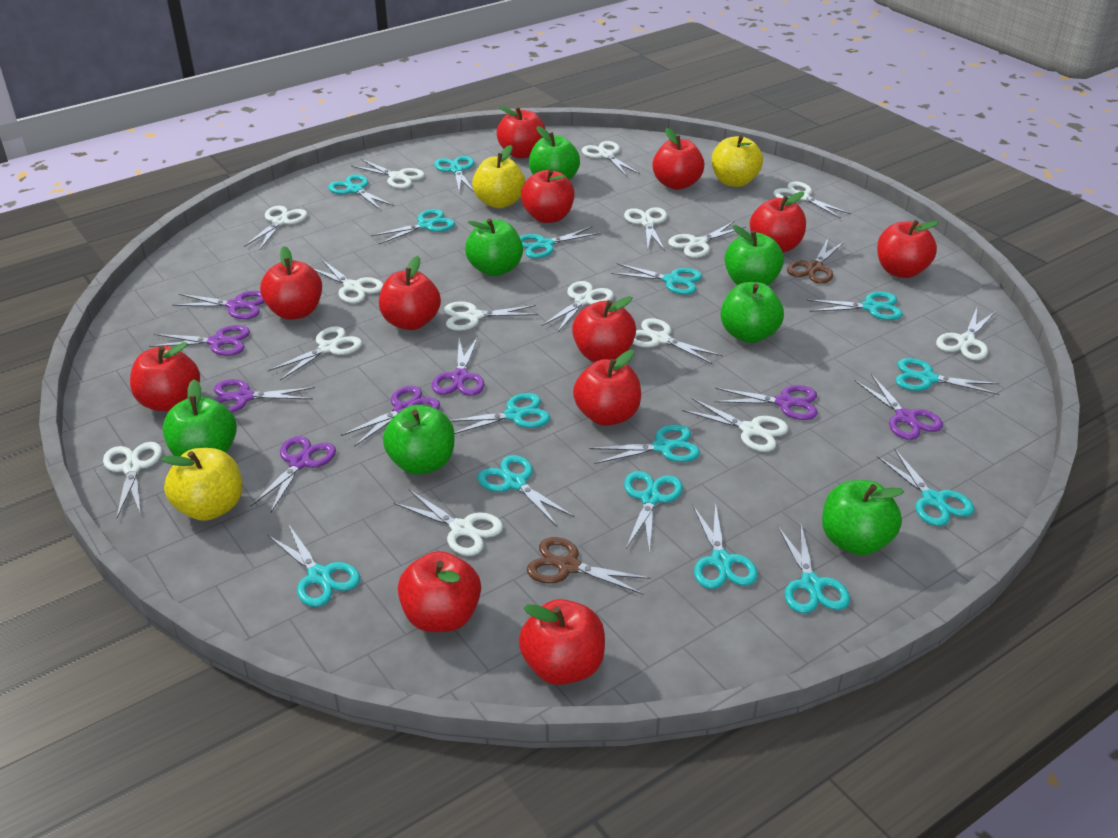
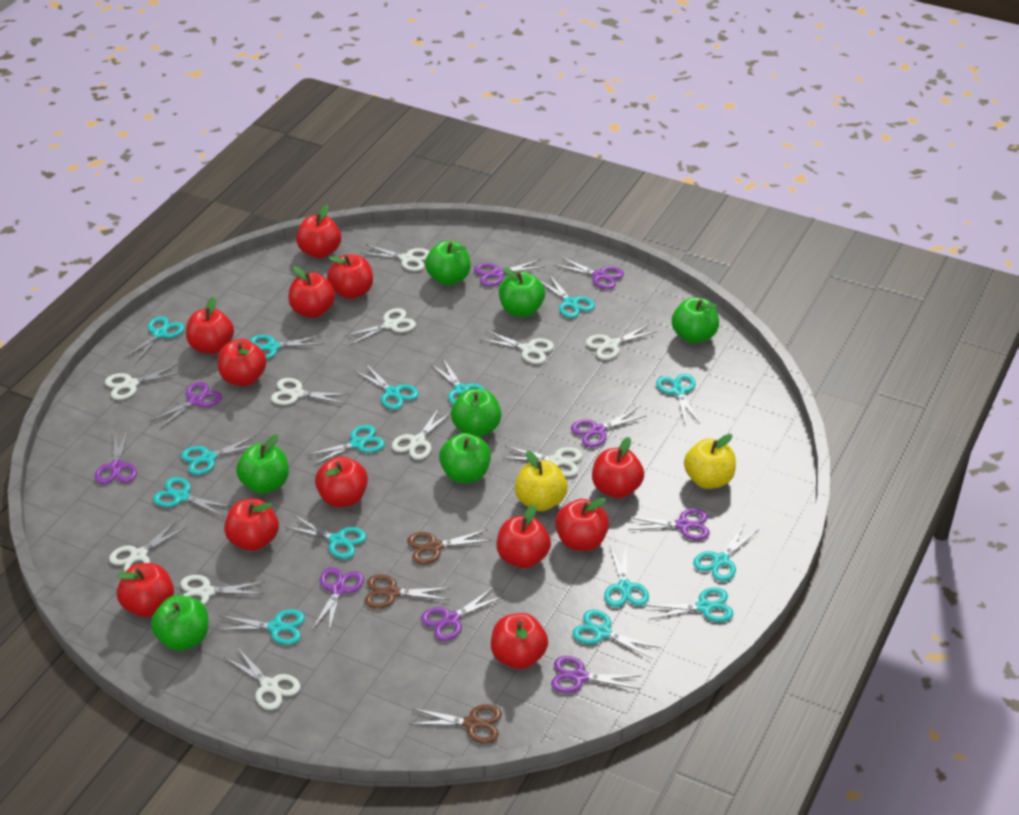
brown scissors: 2 -> 3
purple scissors: 8 -> 9
white scissors: 15 -> 11
yellow apple: 3 -> 2

